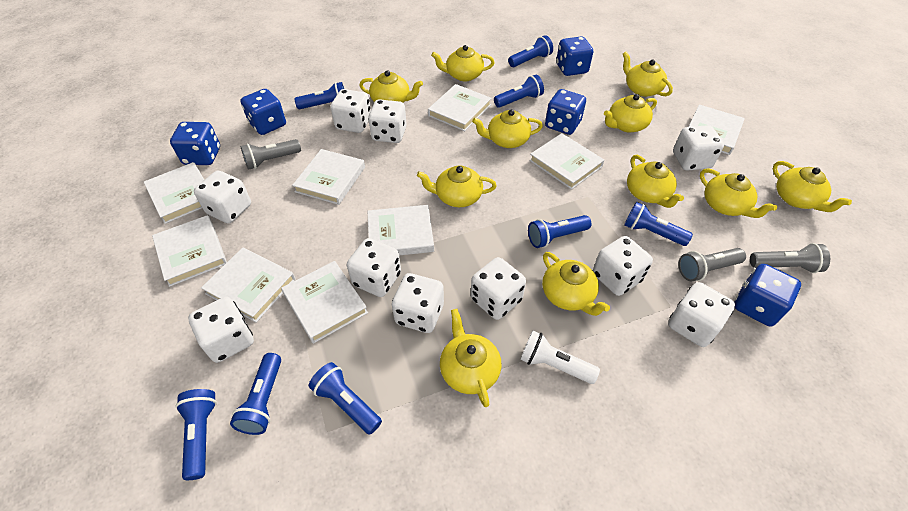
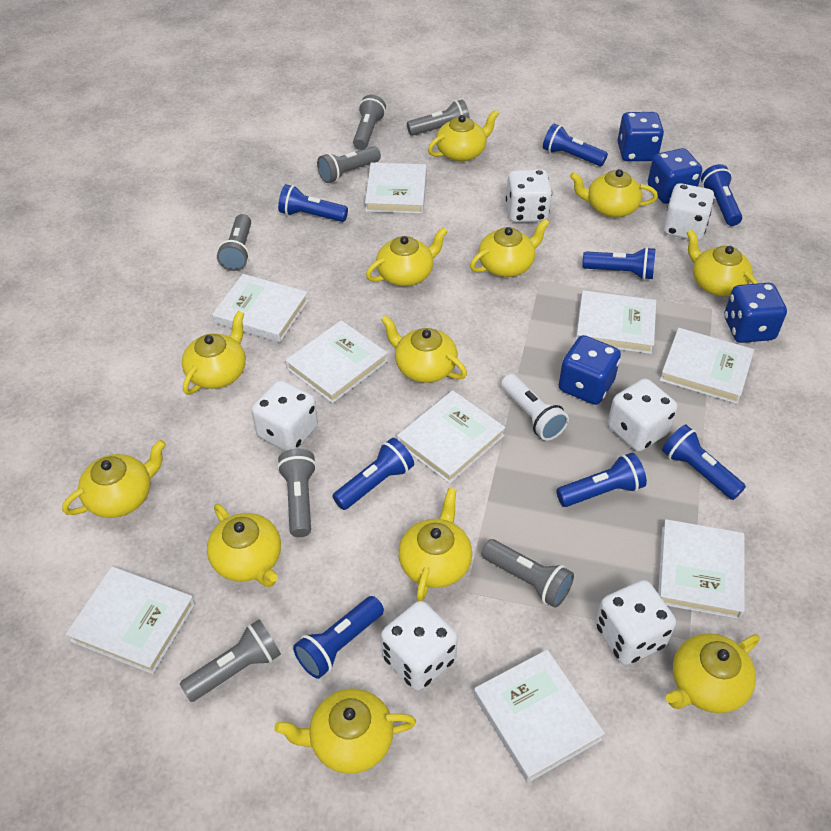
blue dice: 5 -> 4
grey flashlight: 3 -> 7
white dice: 10 -> 6
yellow teapot: 11 -> 12

